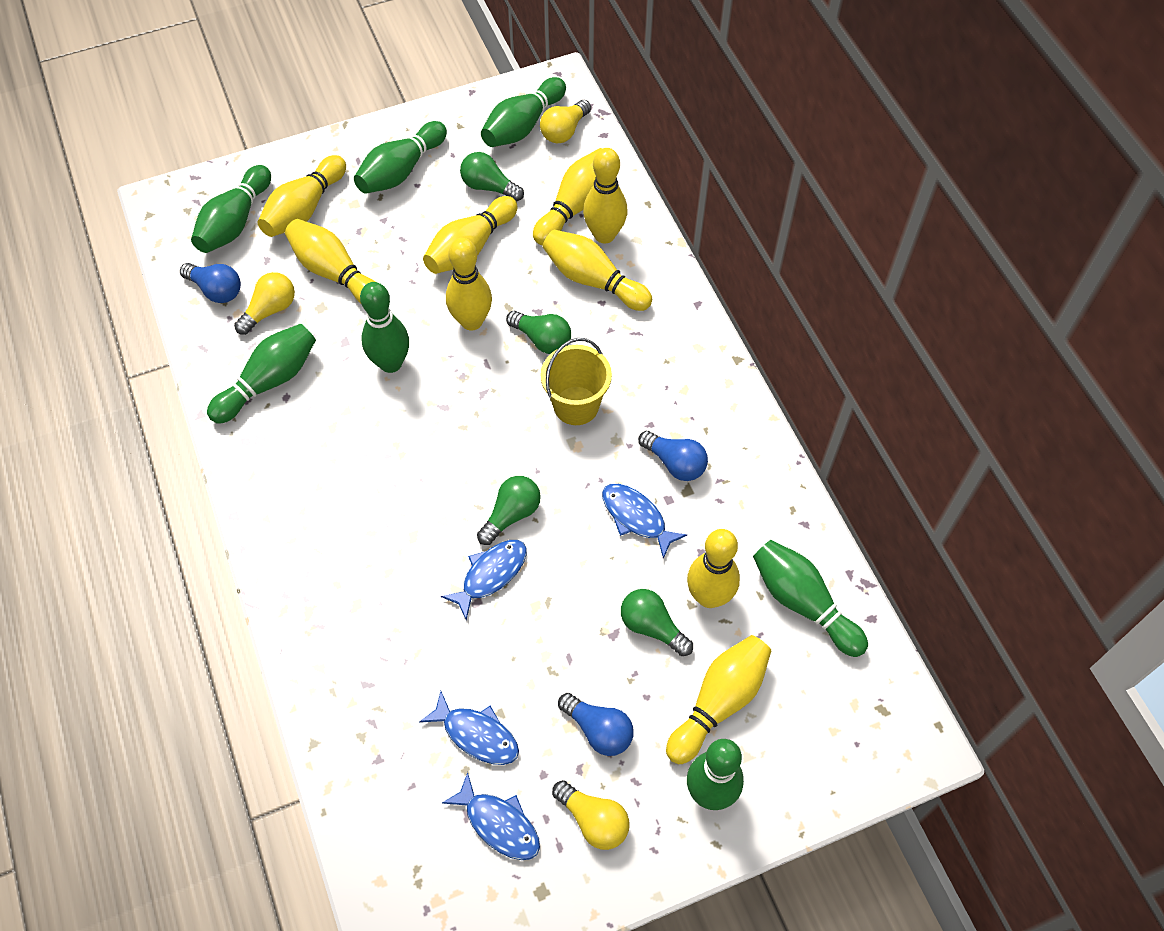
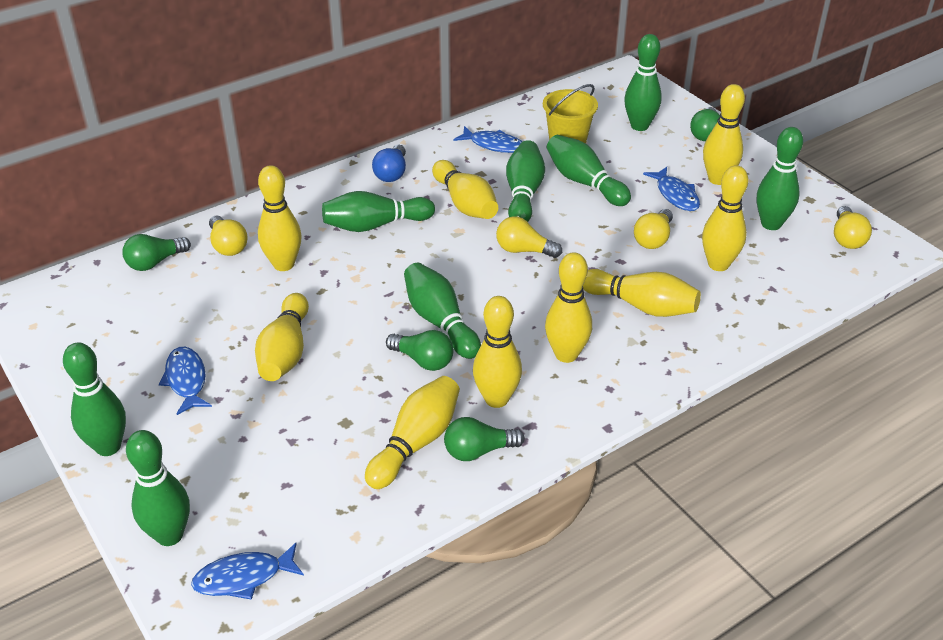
blue light bulb: 3 -> 1
green bowling pin: 7 -> 8
yellow light bulb: 3 -> 4

